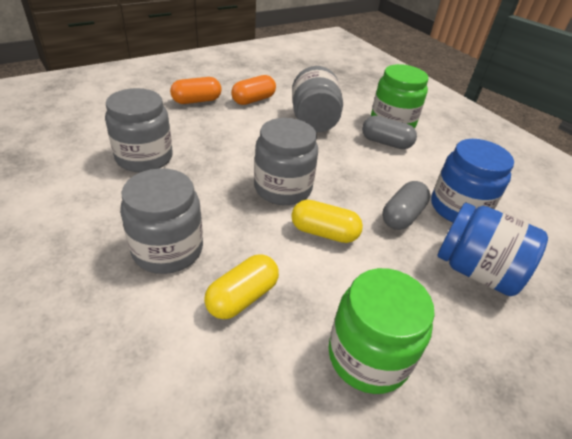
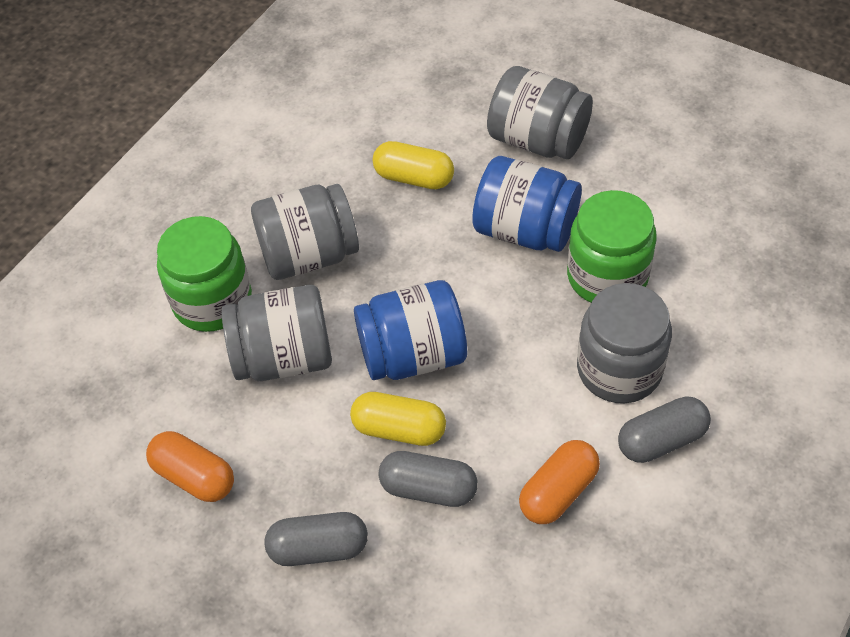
grey capsule: 2 -> 3

